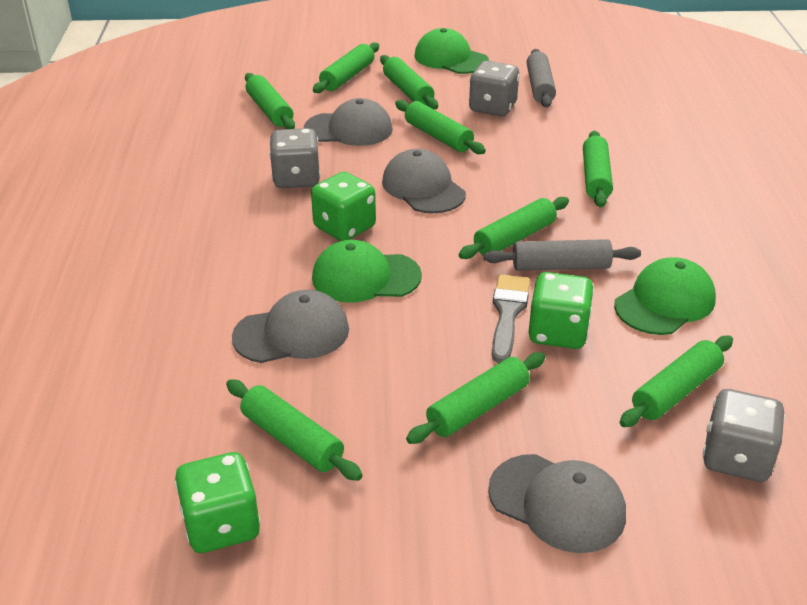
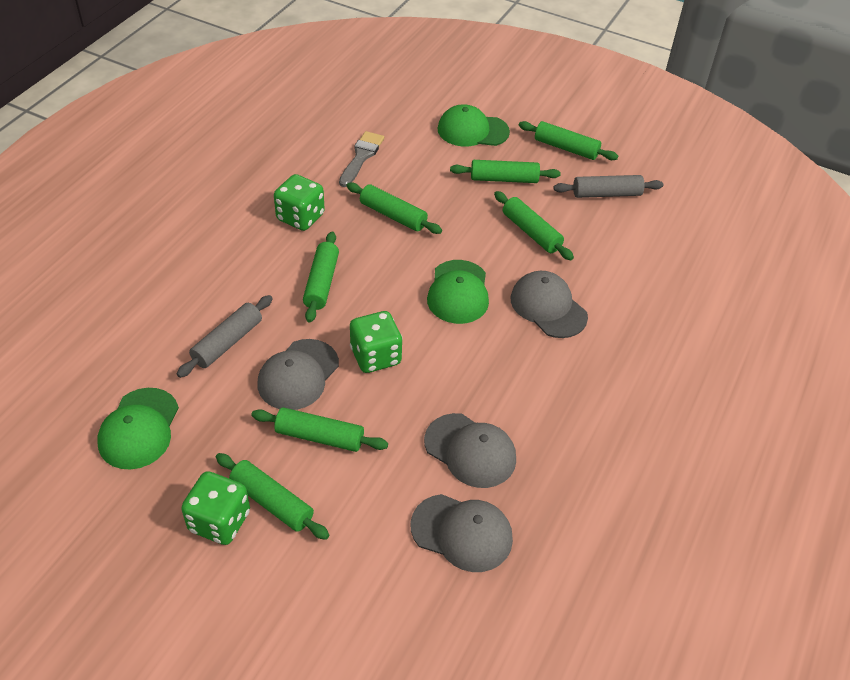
green rolling pin: 9 -> 7
grey dice: 3 -> 0

